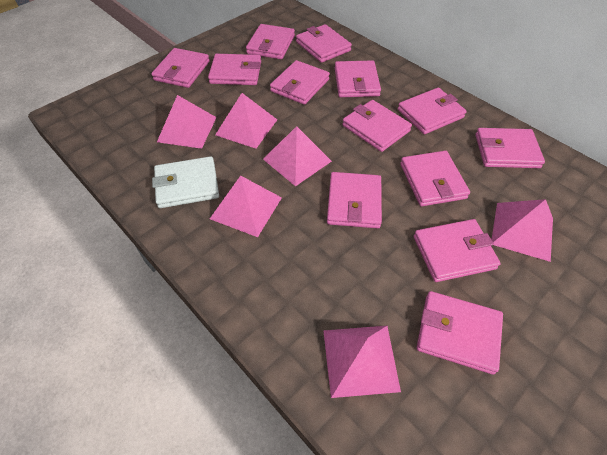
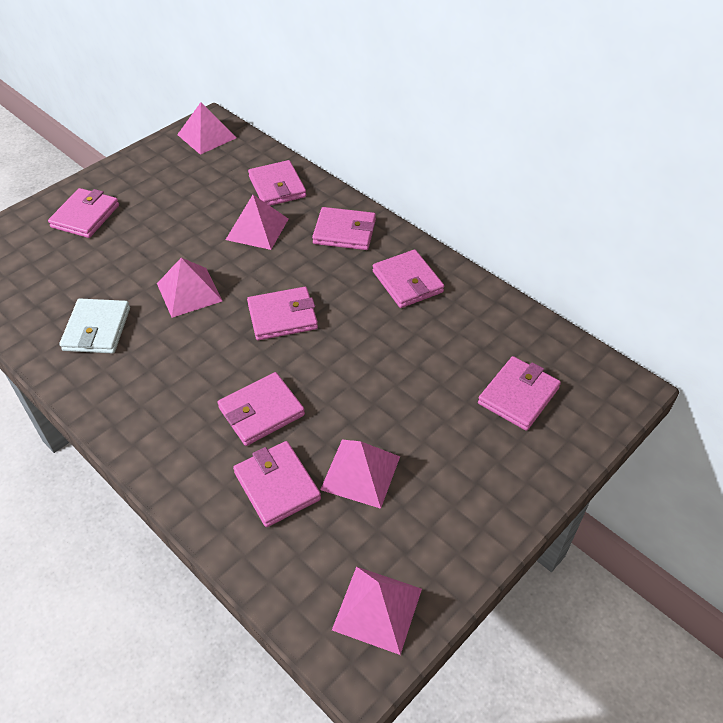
pink pyramid: 6 -> 5
pink wallet: 13 -> 8

